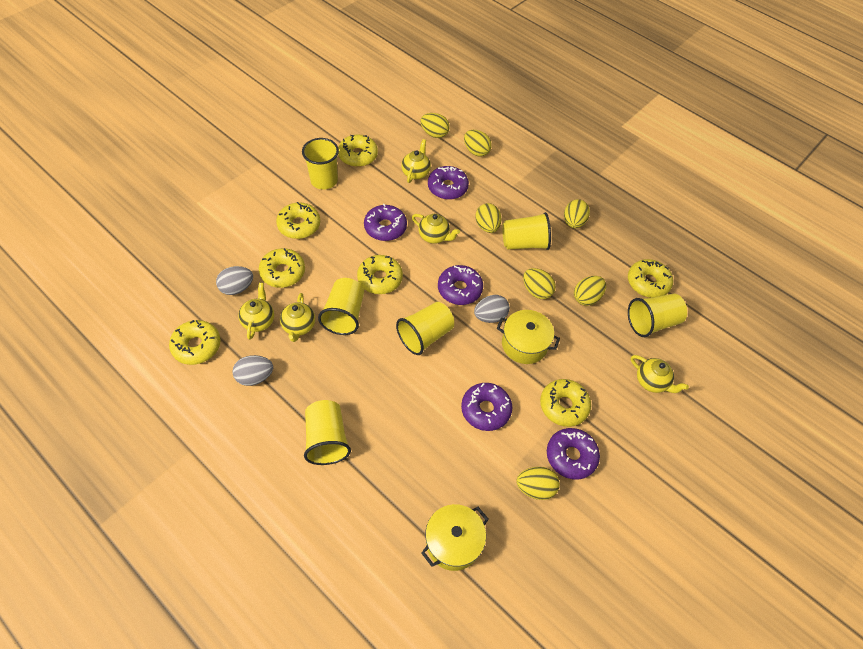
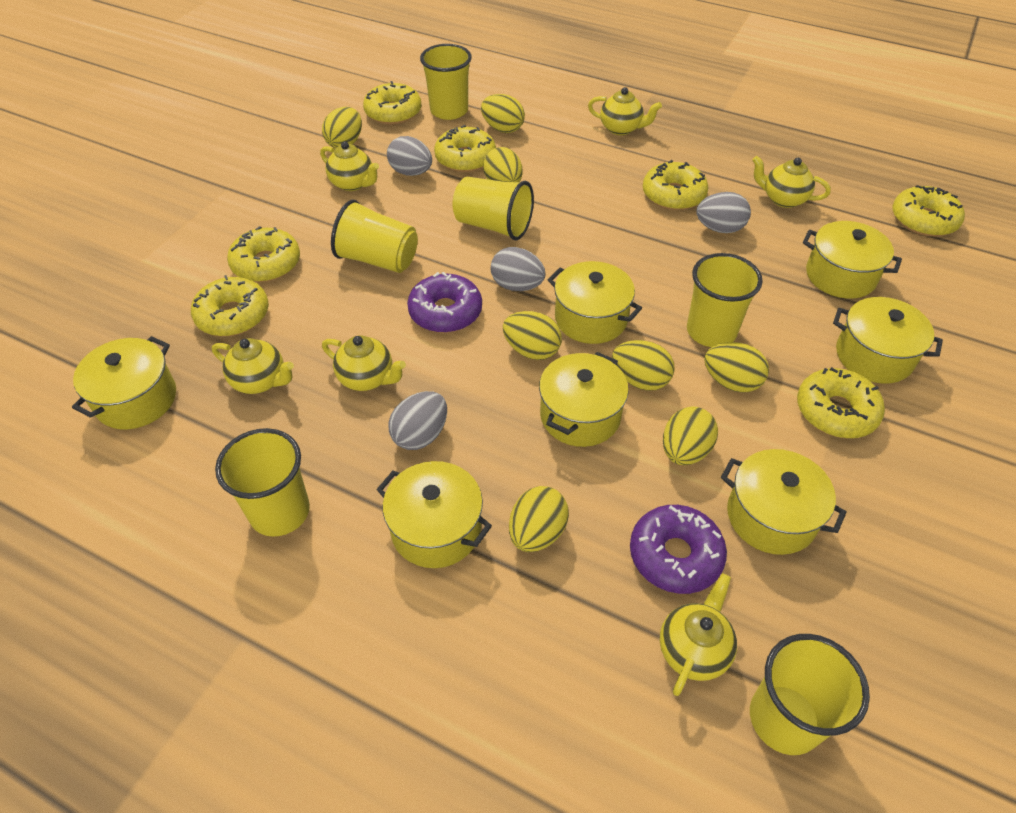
grey egg: 3 -> 4
purple donut: 5 -> 2
yellow egg: 7 -> 8
yellow pot: 2 -> 7
yellow teapot: 5 -> 6

